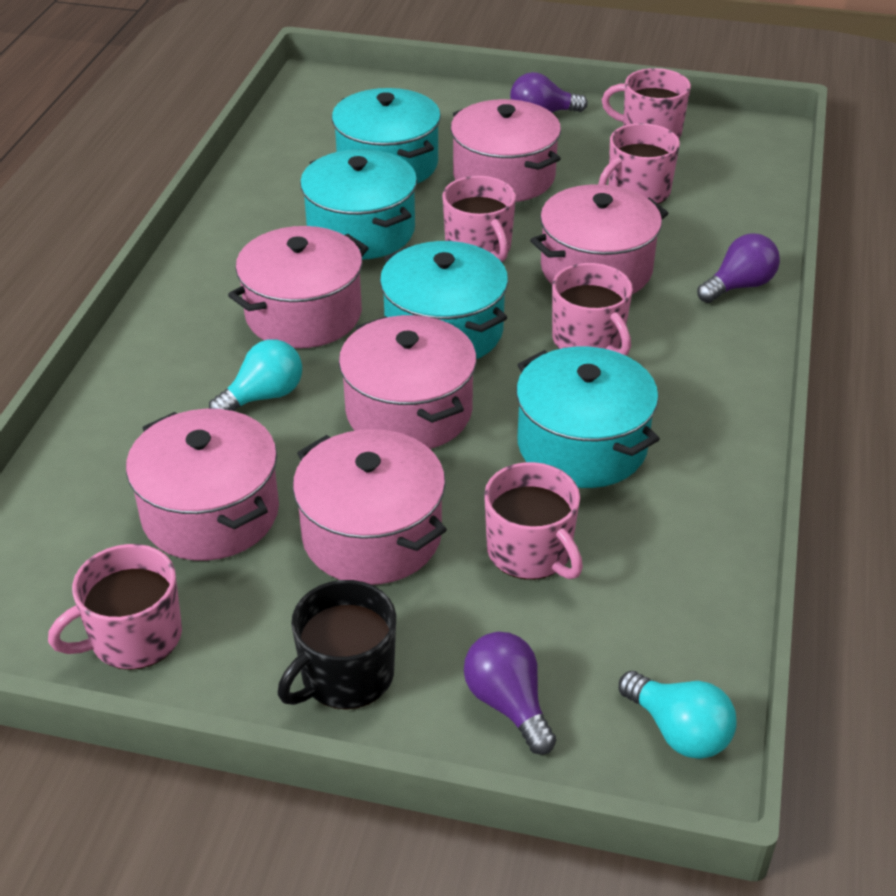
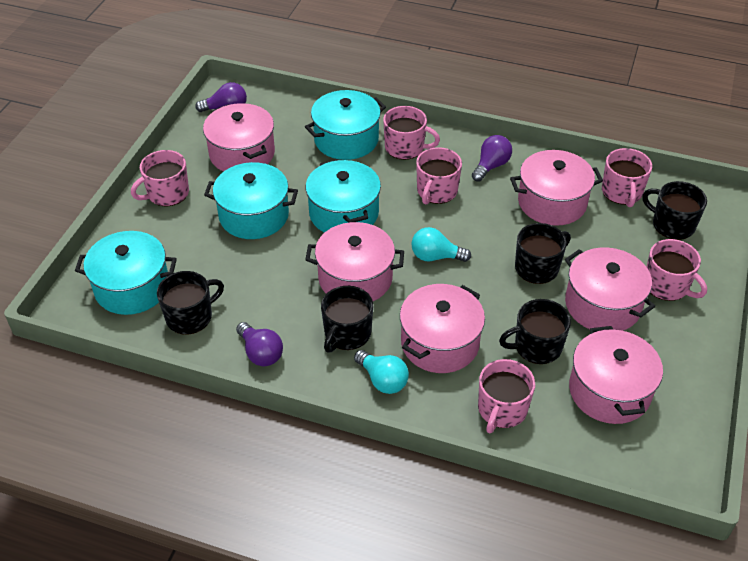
black mug: 1 -> 5

